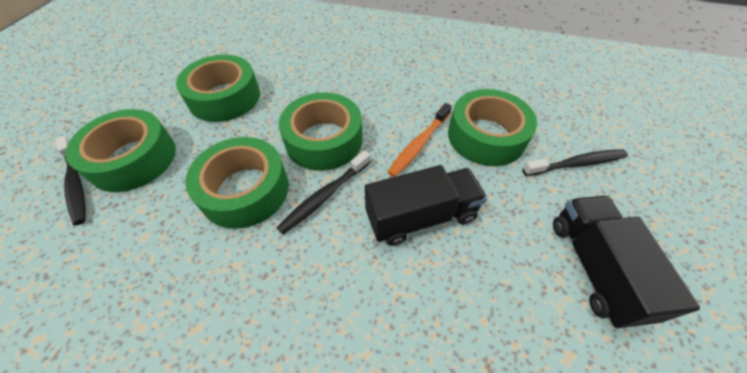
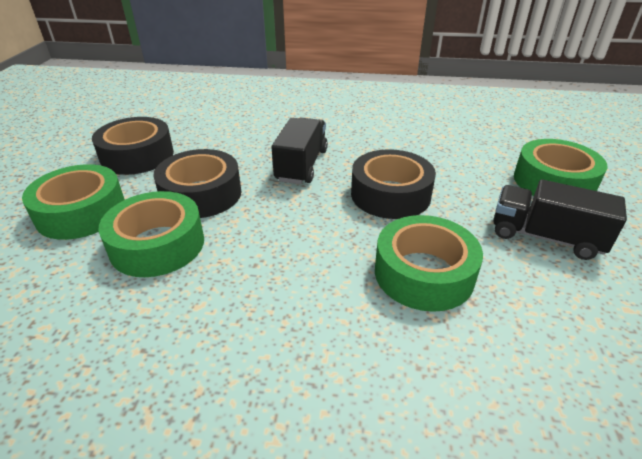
black tape: 0 -> 3
black toothbrush: 3 -> 0
green tape: 5 -> 4
orange toothbrush: 1 -> 0

